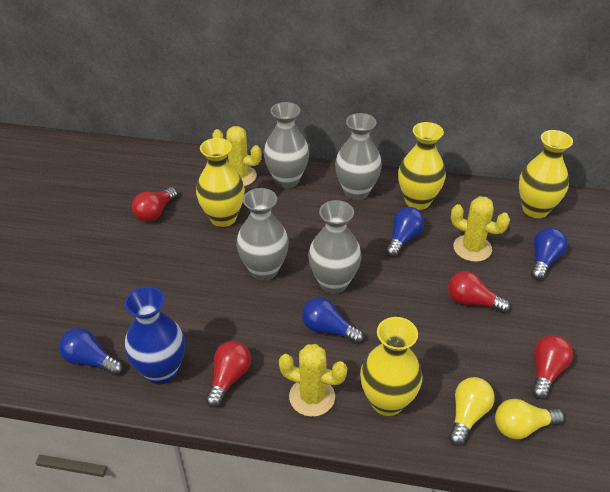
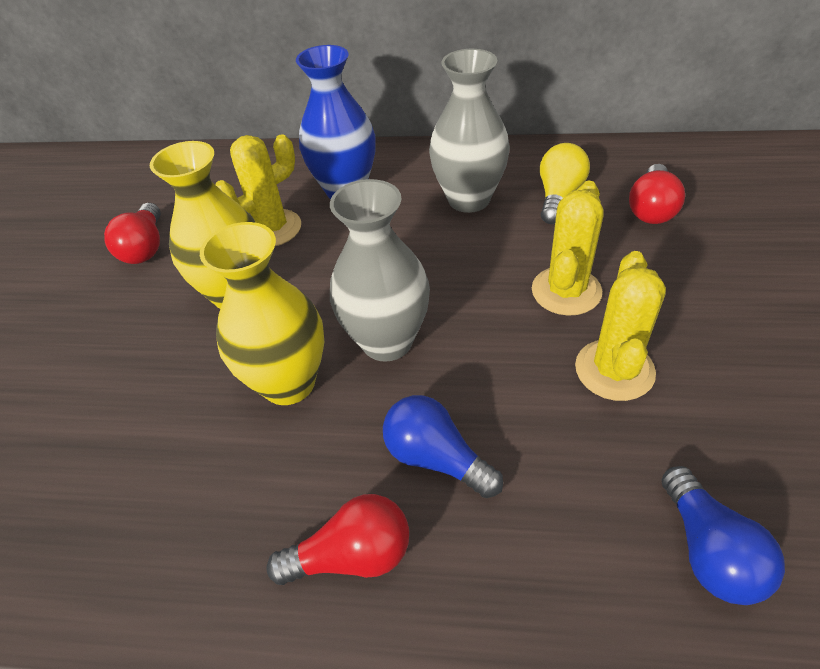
blue light bulb: 4 -> 2
grey vase: 4 -> 2
red light bulb: 4 -> 3
yellow light bulb: 2 -> 1
yellow vase: 4 -> 2

